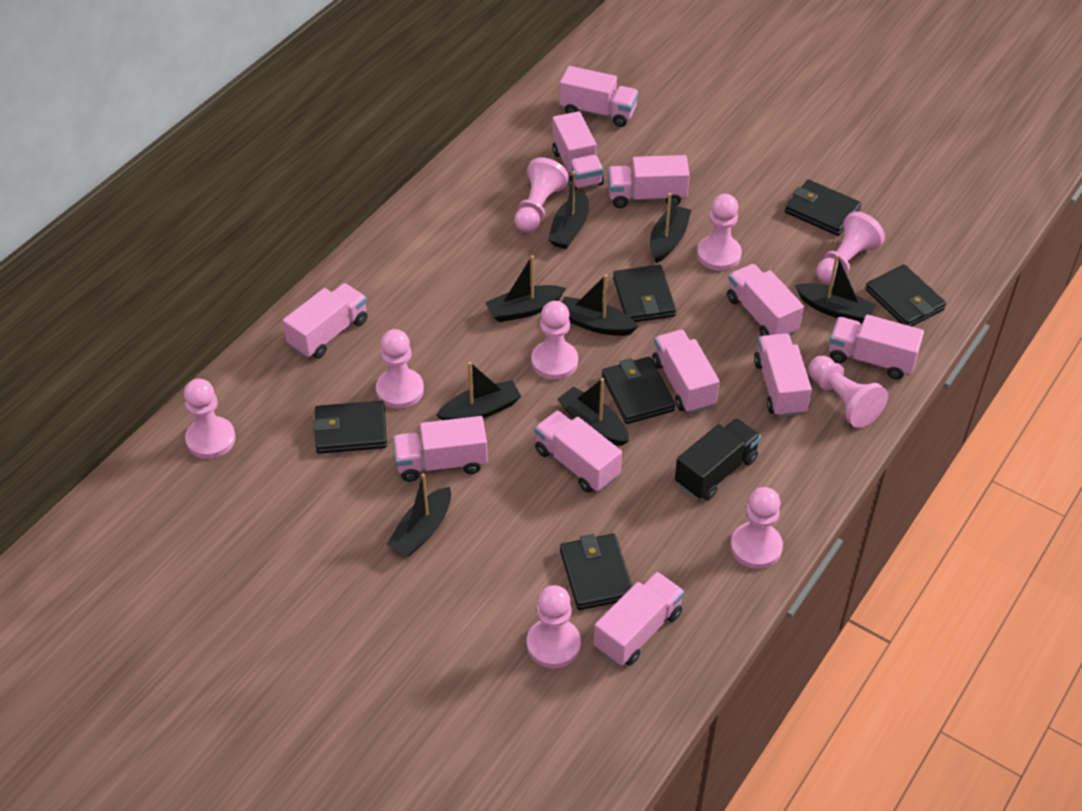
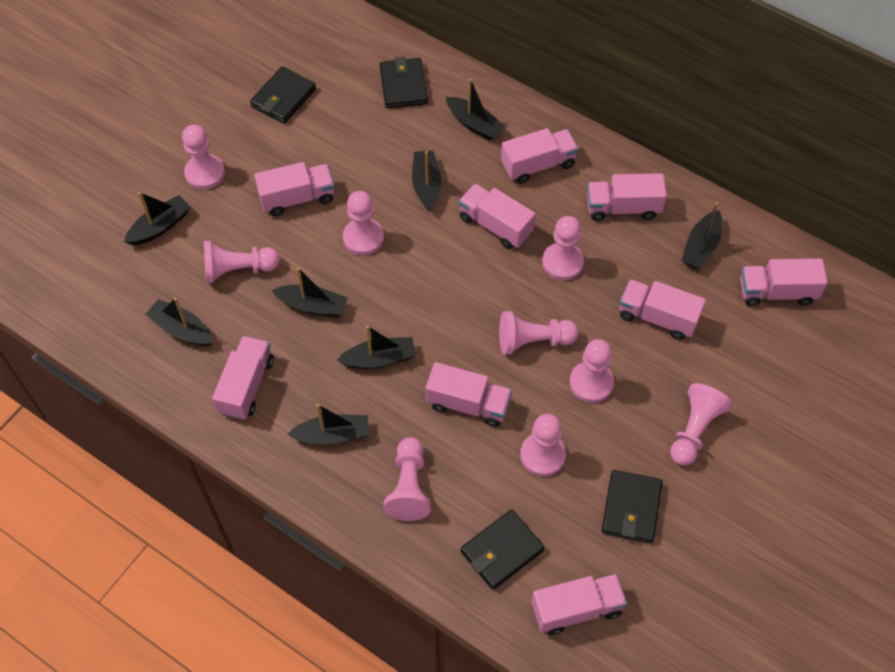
black truck: 1 -> 0
black wallet: 6 -> 4
pink truck: 11 -> 9

